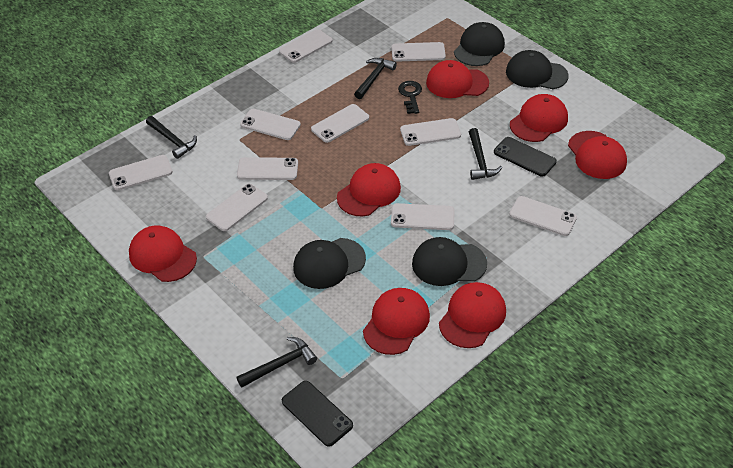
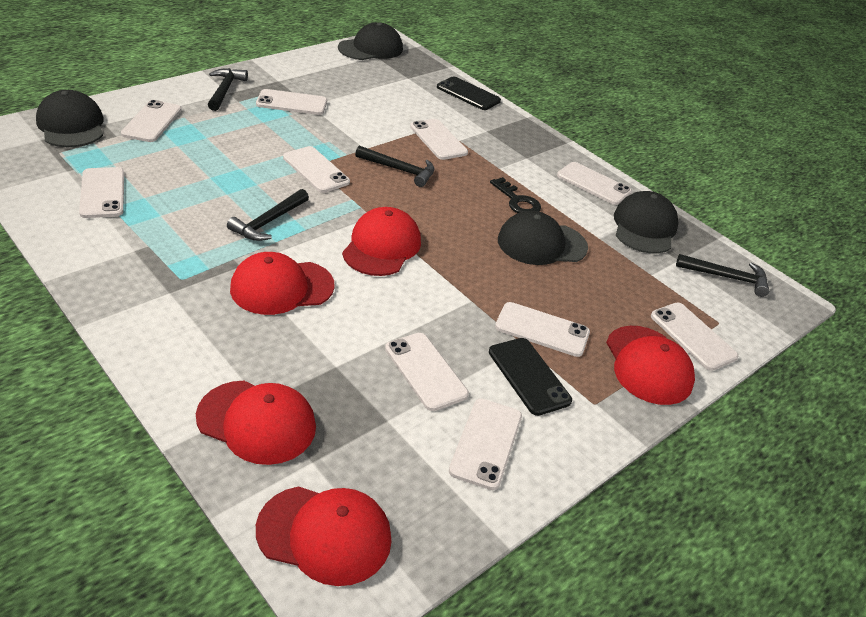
red cap: 7 -> 5

